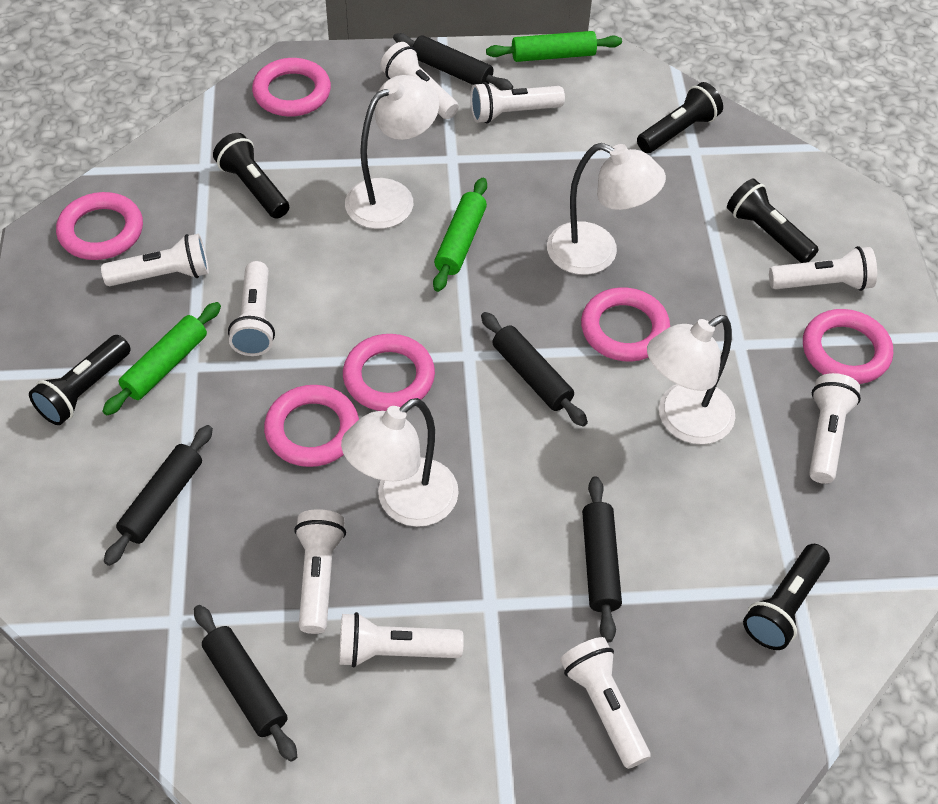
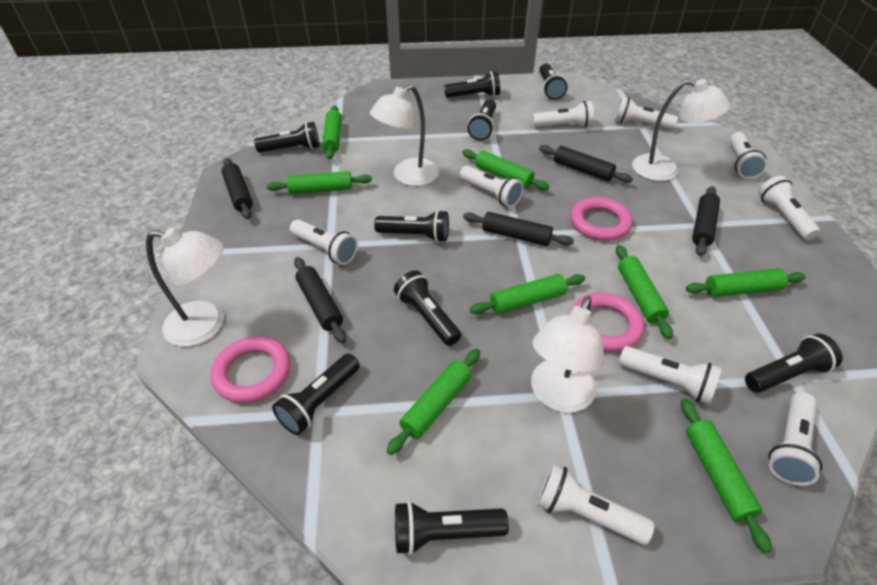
black flashlight: 5 -> 9
green rolling pin: 3 -> 8
pink ring: 6 -> 3

